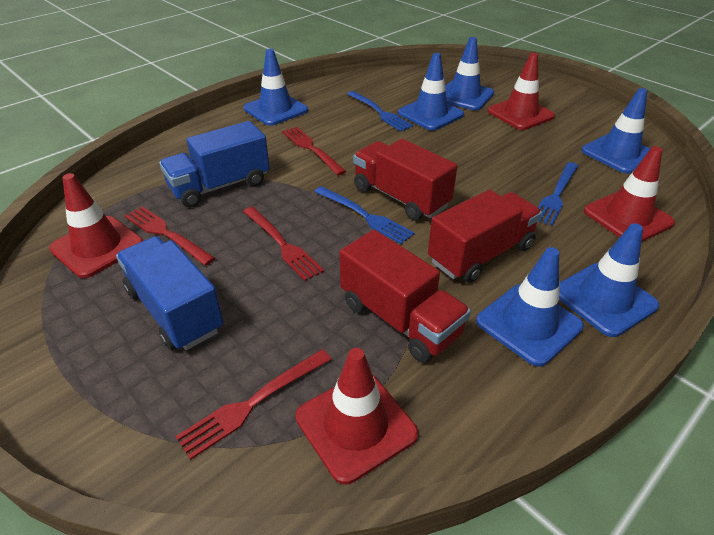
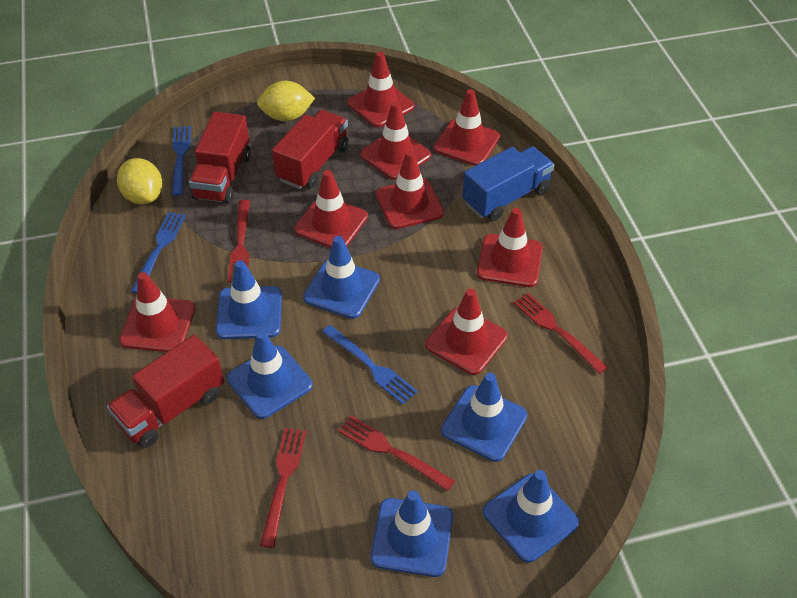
blue truck: 2 -> 1
red traffic cone: 4 -> 8
yellow lemon: 0 -> 2

